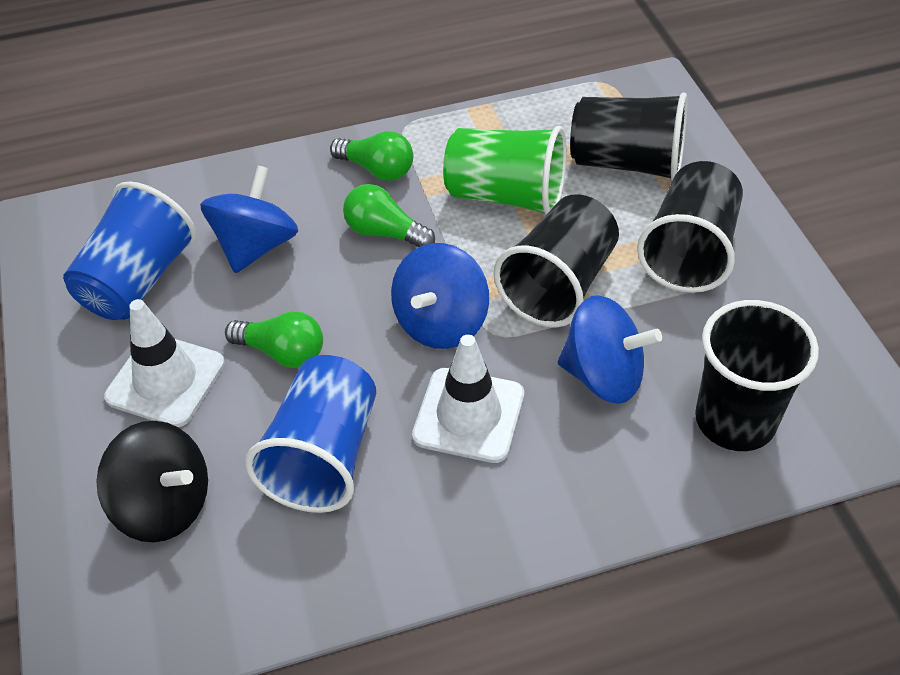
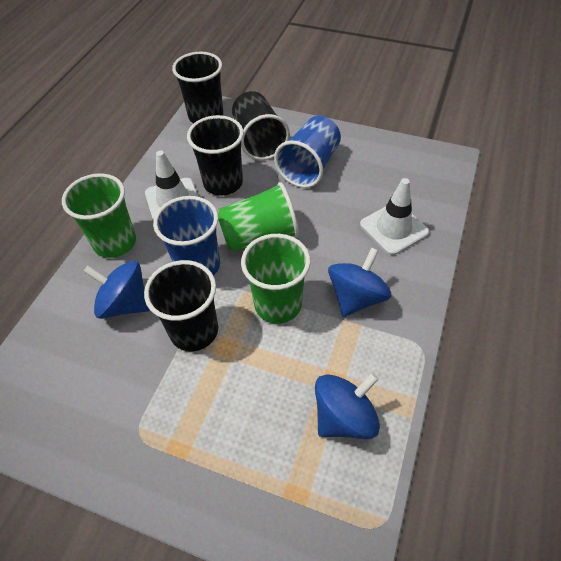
black spinning top: 1 -> 0
green cup: 1 -> 3
green light bulb: 3 -> 0

